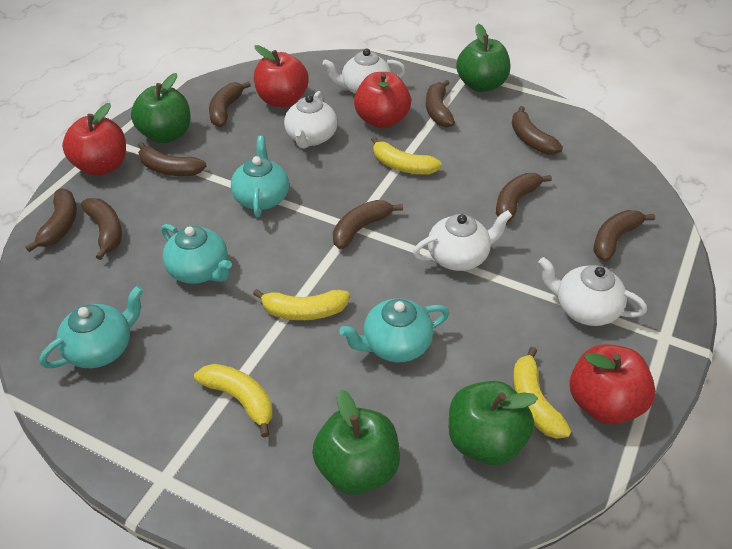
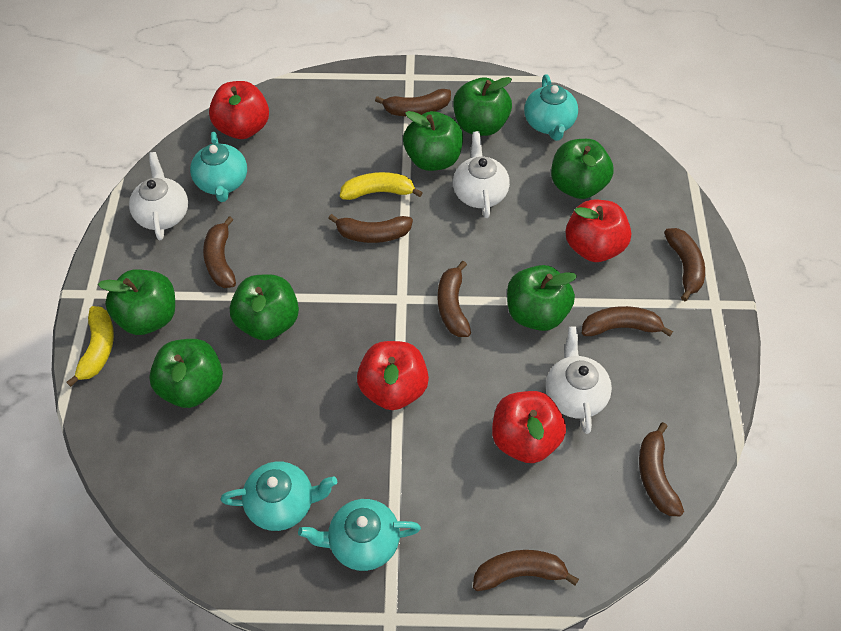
brown banana: 9 -> 8
green apple: 4 -> 7
white teapot: 4 -> 3
yellow banana: 4 -> 2

